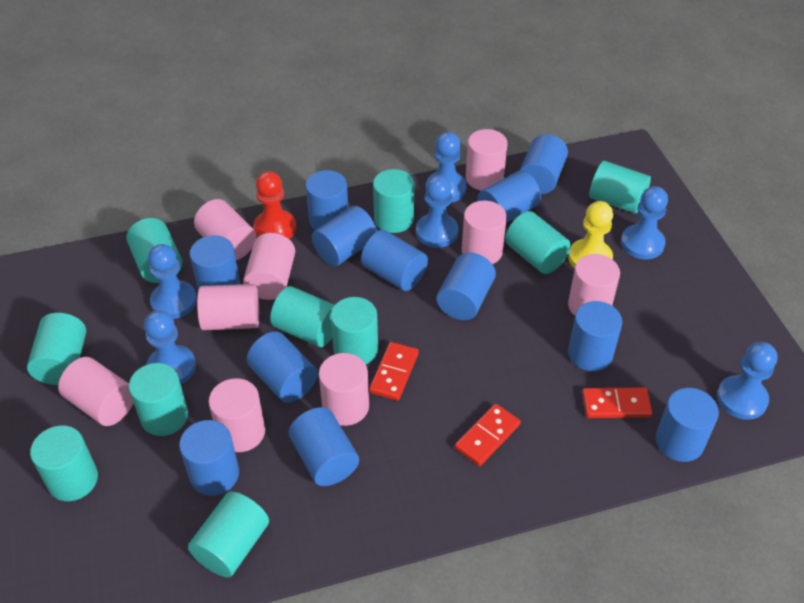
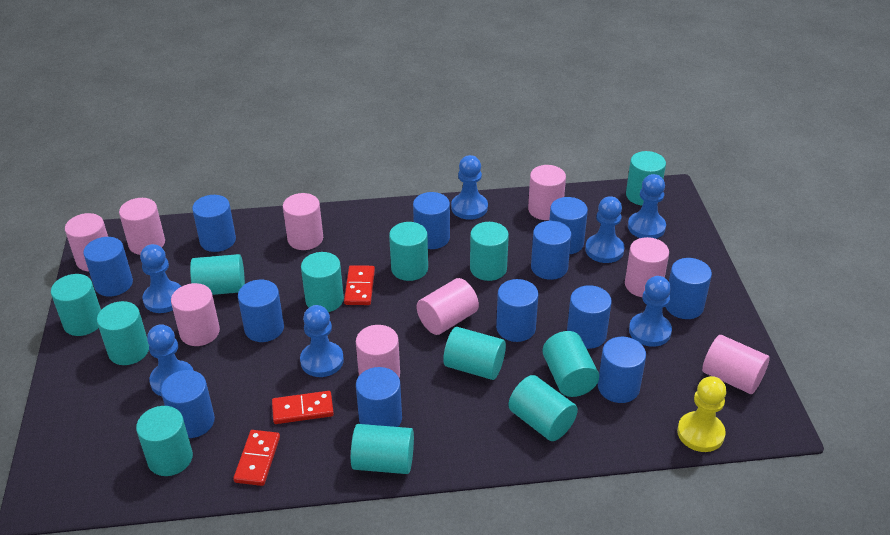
blue pawn: 6 -> 7
red pawn: 1 -> 0
turquoise cylinder: 10 -> 12

